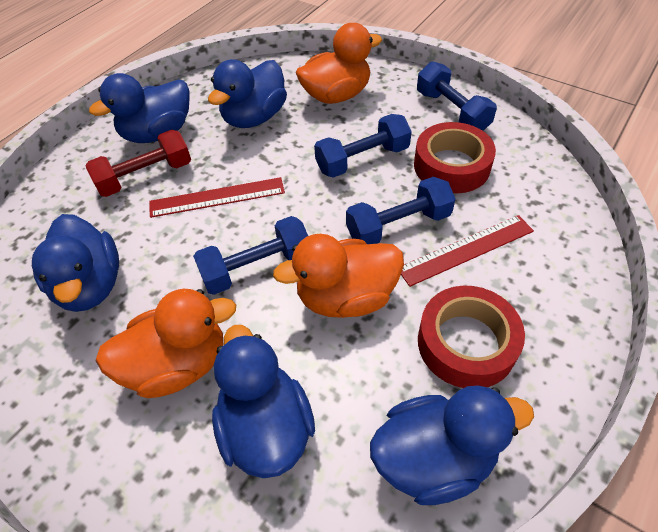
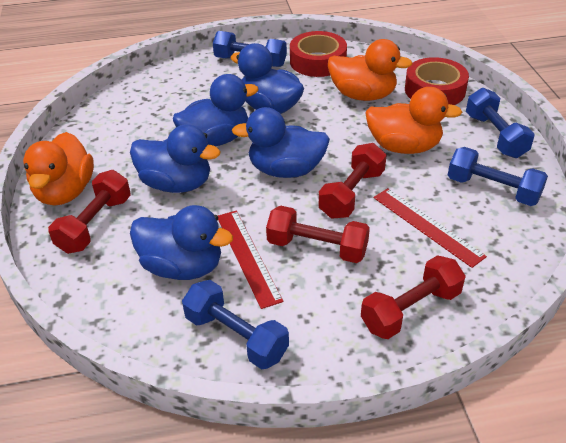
red dumbbell: 1 -> 4

